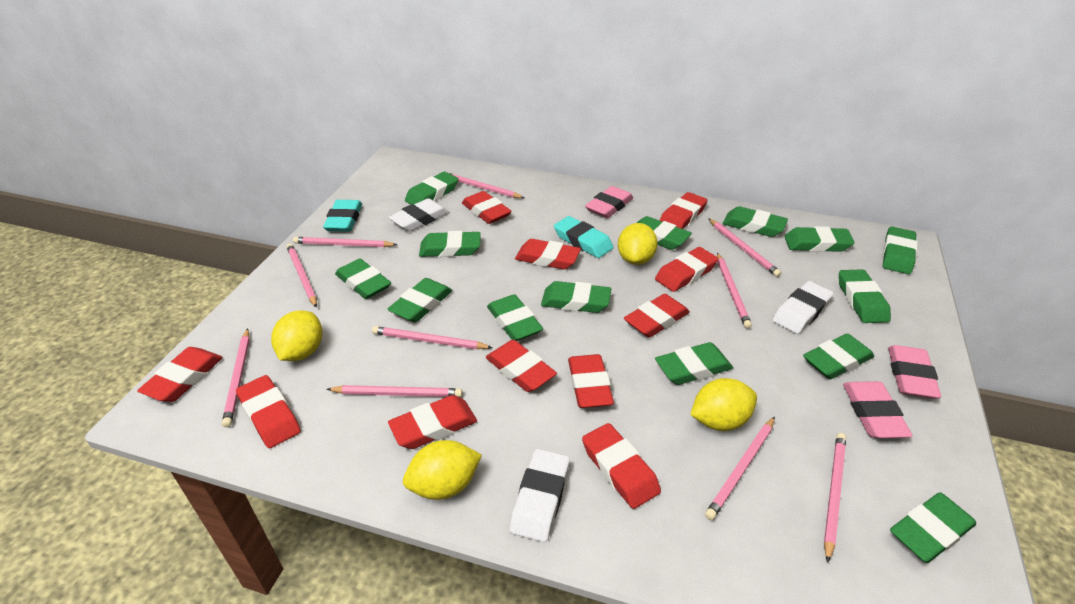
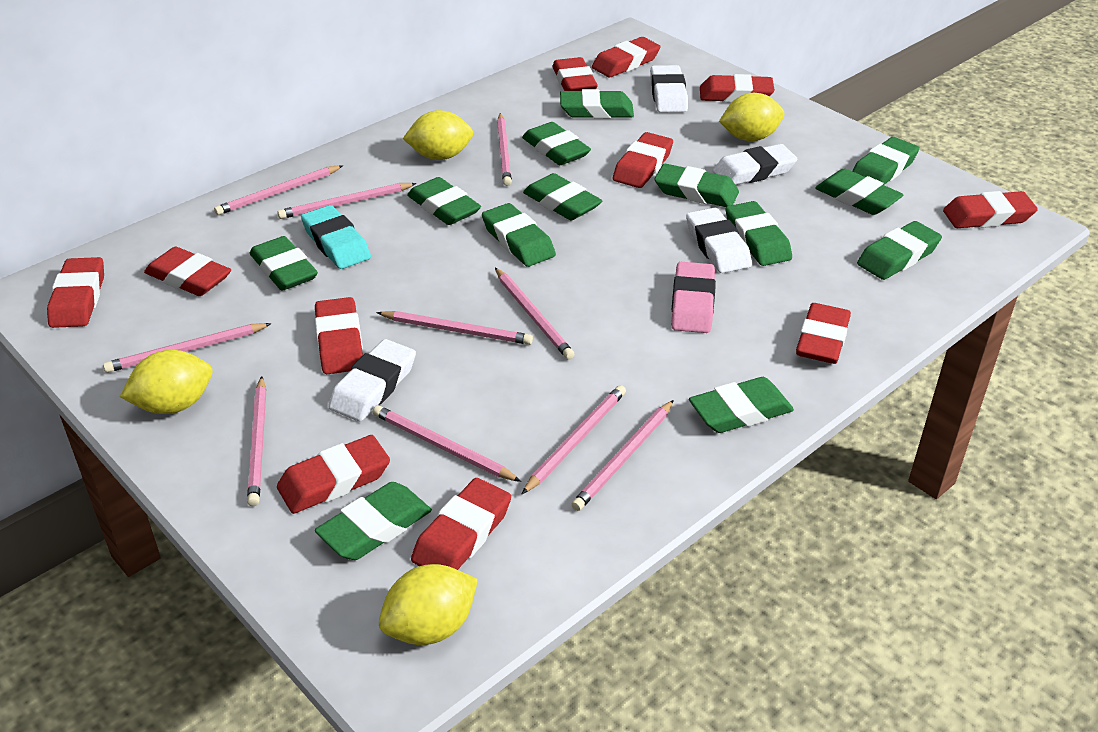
green eraser: 14 -> 13
pink eraser: 3 -> 1
turquoise eraser: 2 -> 1
white eraser: 3 -> 4

